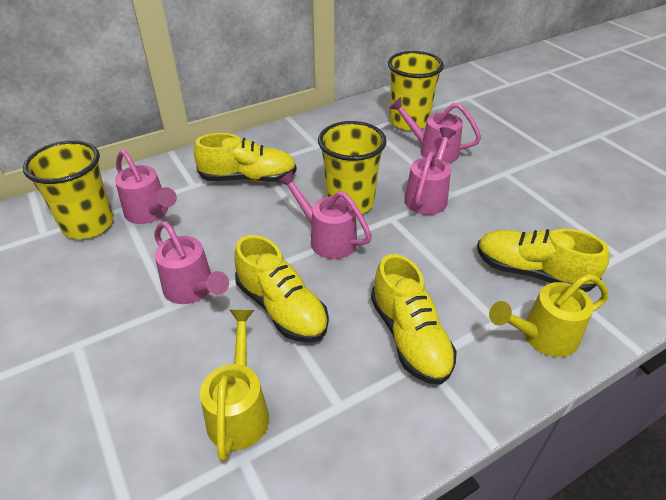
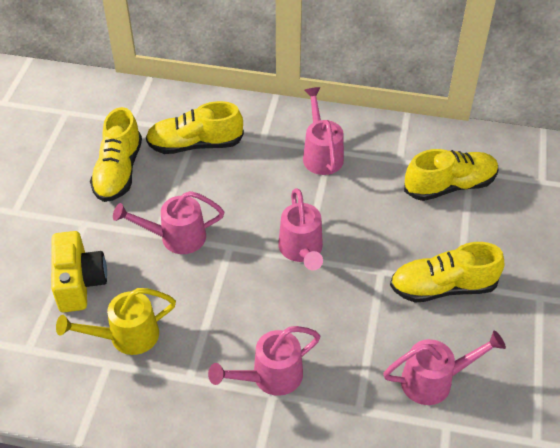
yellow camera: 0 -> 1
yellow cup: 3 -> 0
yellow watering can: 2 -> 1

